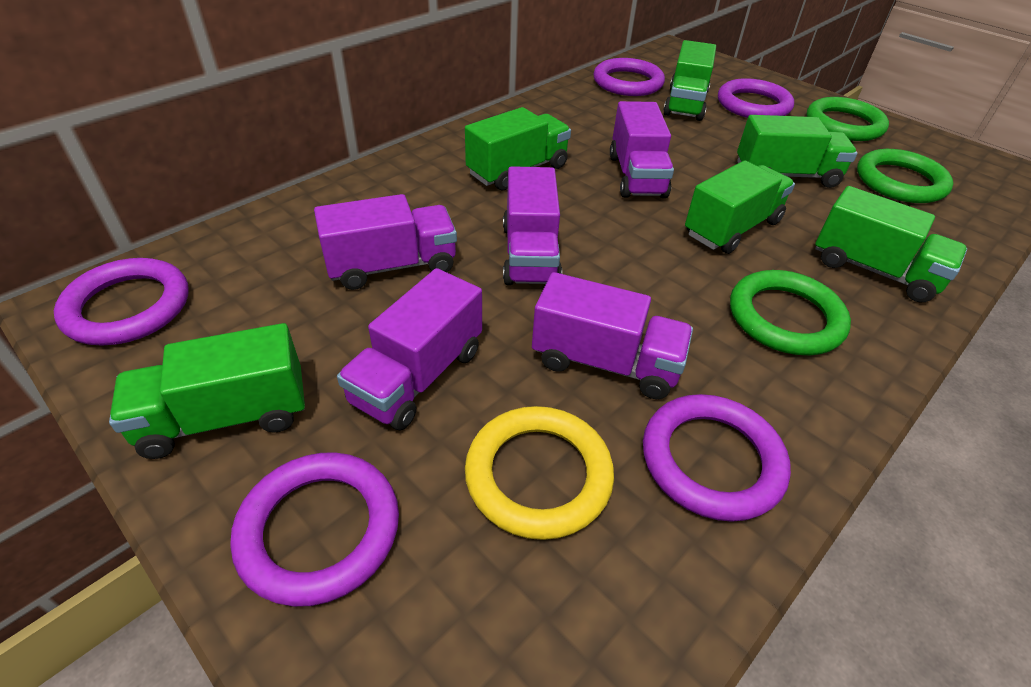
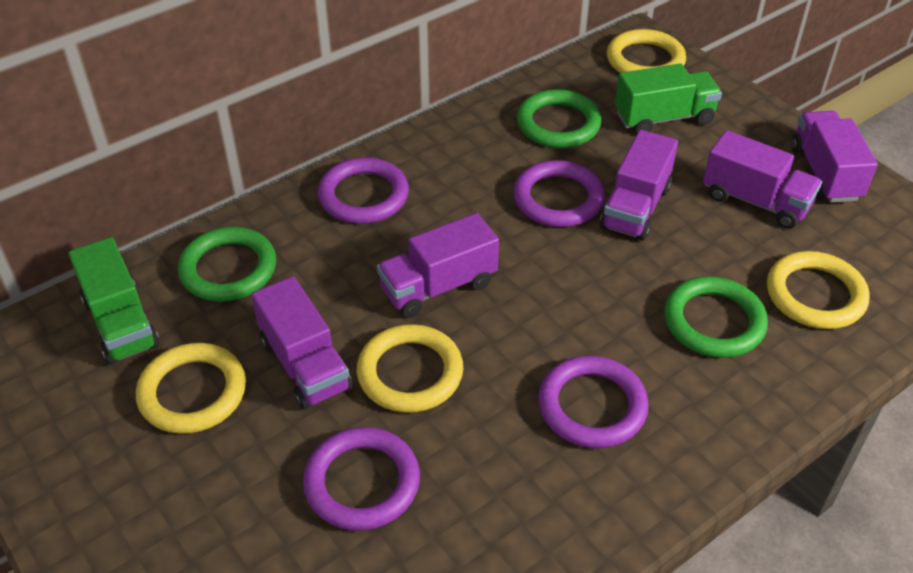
green truck: 6 -> 2
purple ring: 5 -> 4
yellow ring: 1 -> 4

